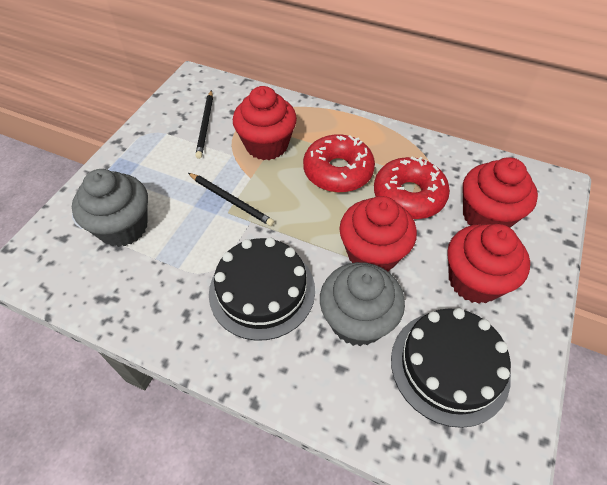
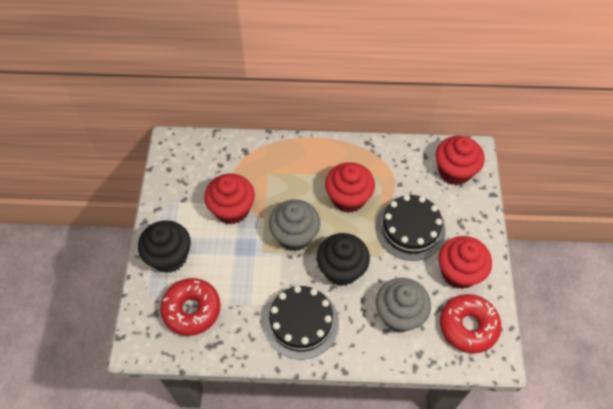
black cupcake: 0 -> 2
black pencil: 2 -> 0

